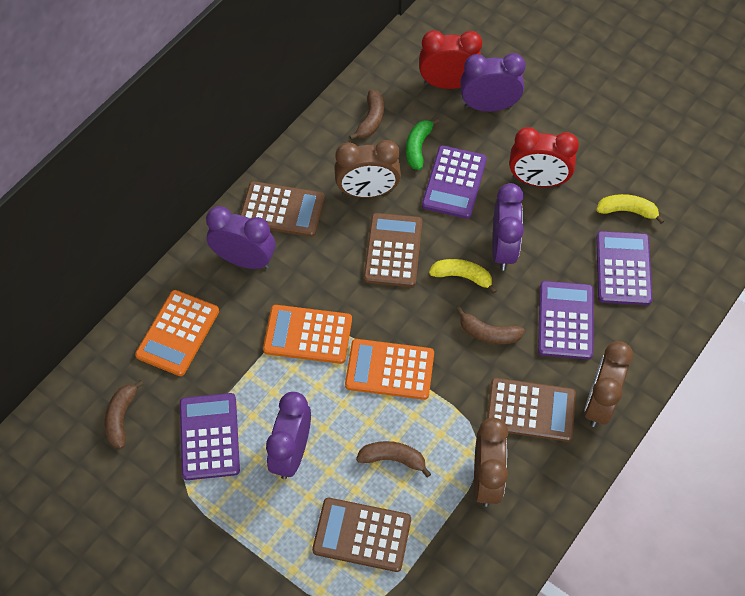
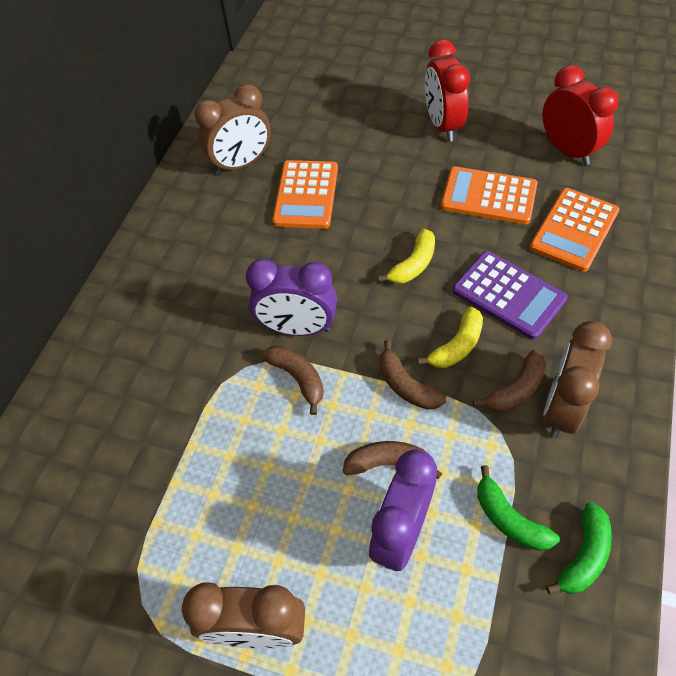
brown calculator: 4 -> 0
green banana: 1 -> 2
purple calculator: 4 -> 1
purple clock: 4 -> 2

